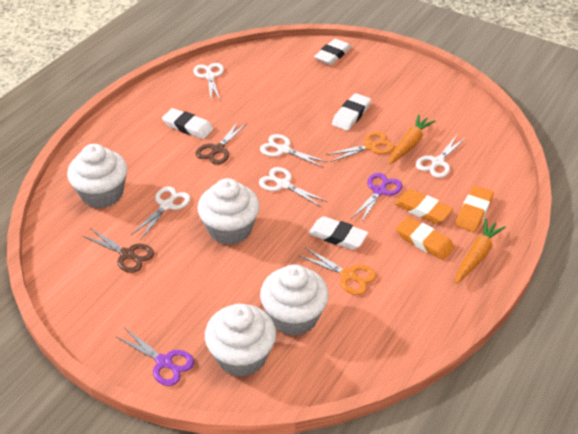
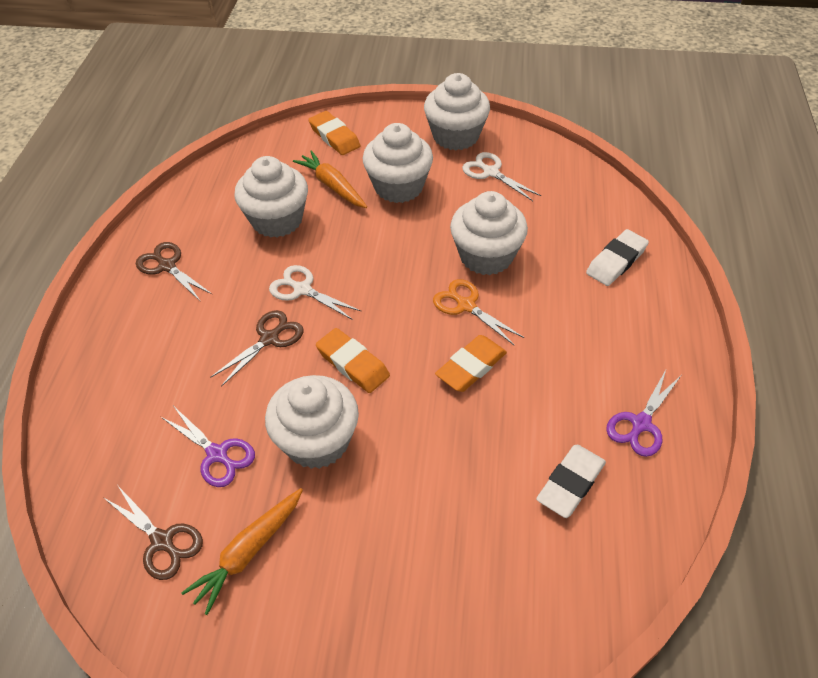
brown scissors: 2 -> 3
orange scissors: 2 -> 1
white cupcake: 4 -> 5
white eraser: 4 -> 2
white scissors: 5 -> 2

